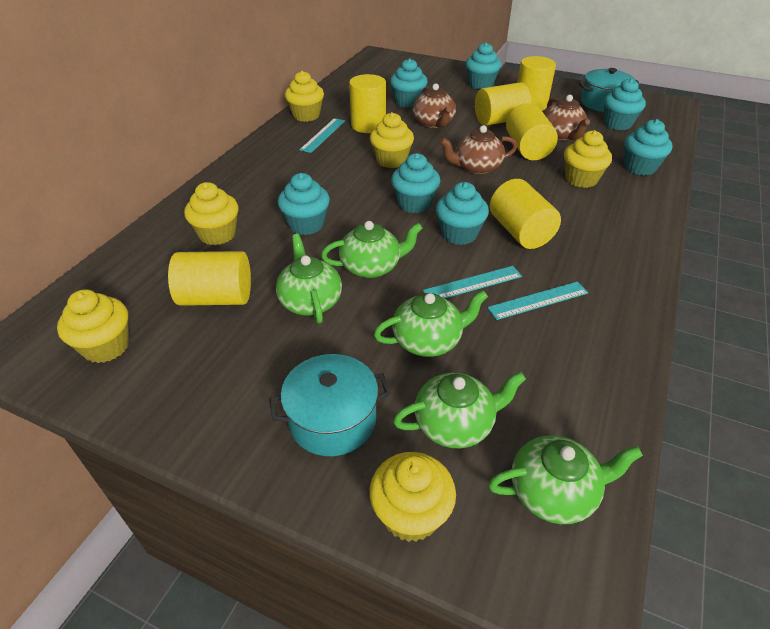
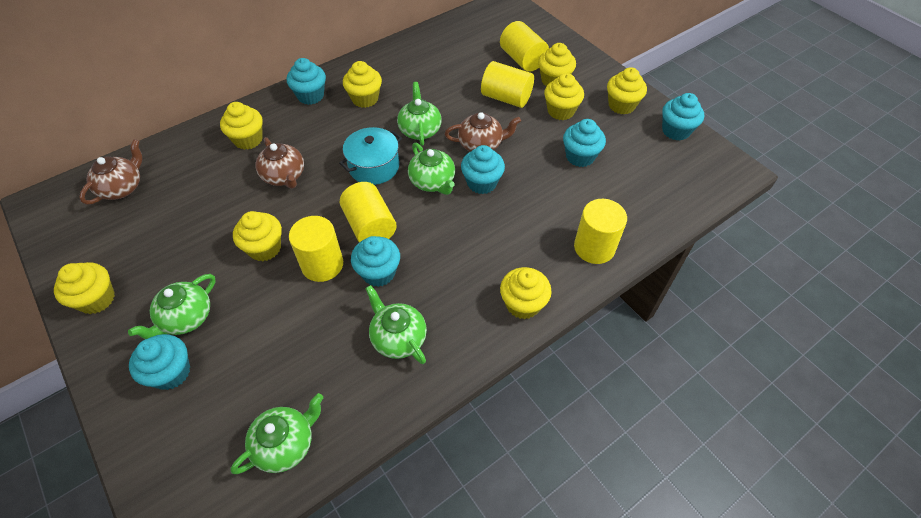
turquoise cupcake: 7 -> 6
turquoise pot: 2 -> 1
turquoise ruler: 3 -> 0
yellow cupcake: 6 -> 8
yellow cylinder: 6 -> 5

